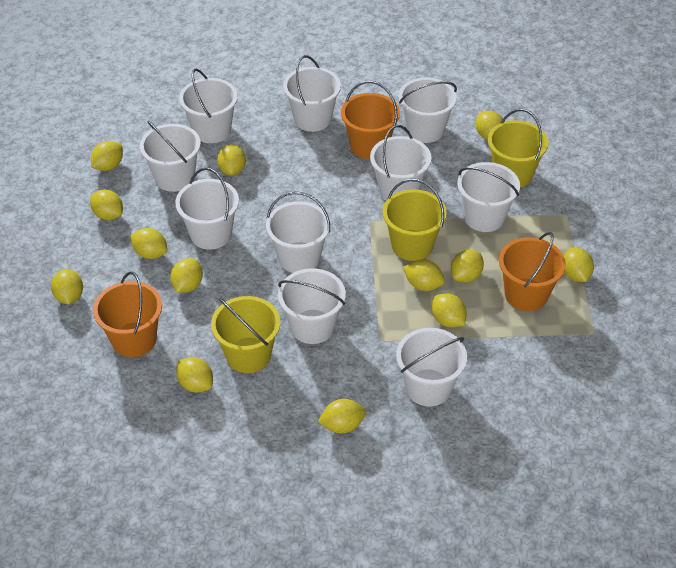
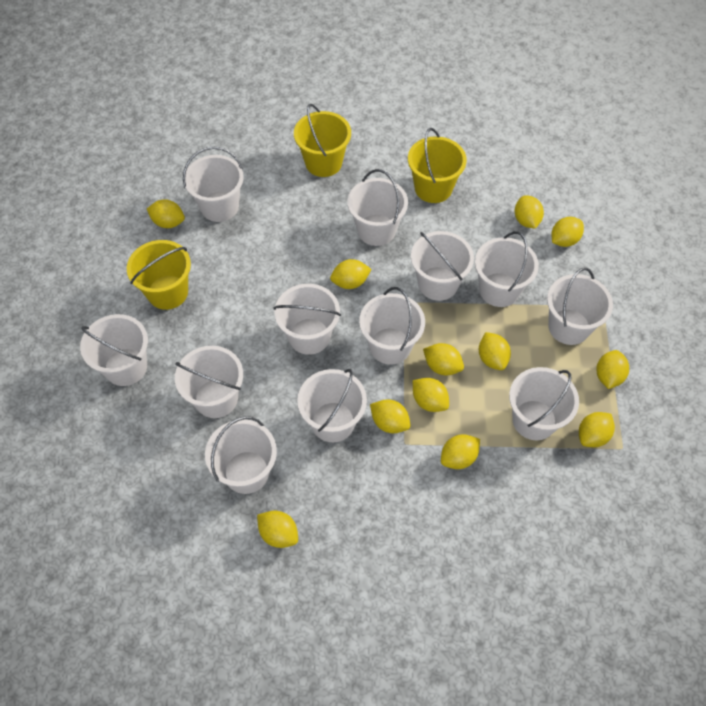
orange bucket: 3 -> 0
white bucket: 10 -> 12
yellow lemon: 13 -> 12

